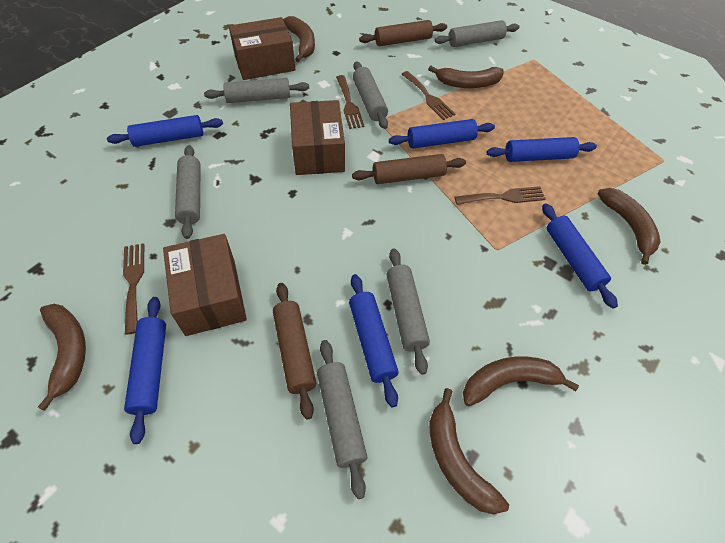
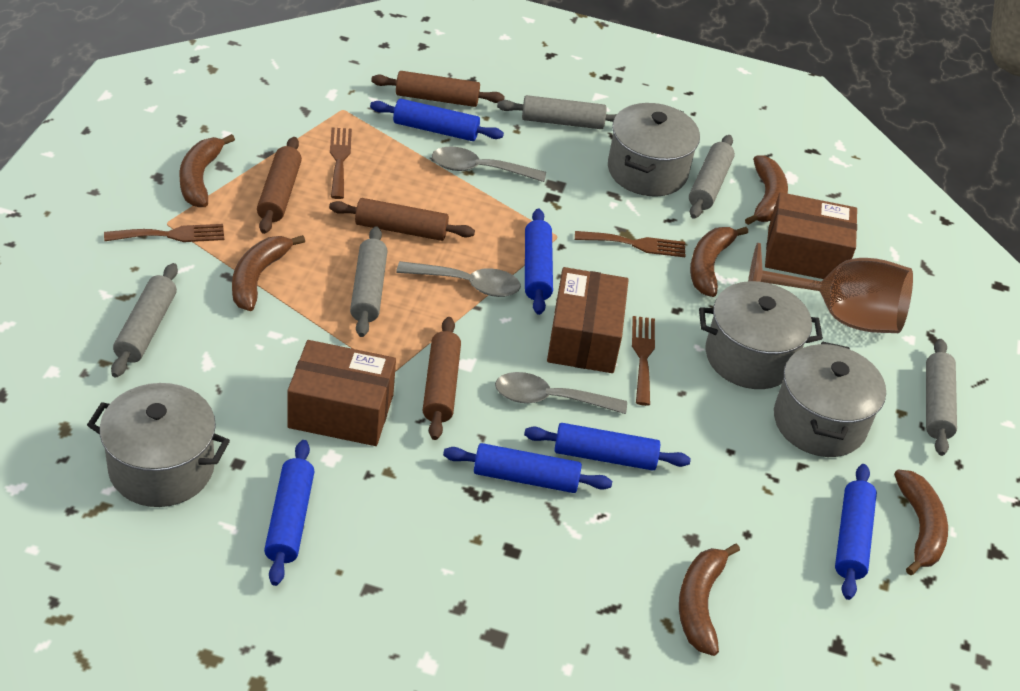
brown goblet: 0 -> 1
brown rolling pin: 3 -> 4
grey pot: 0 -> 4
grey rolling pin: 6 -> 5
grey spoon: 0 -> 3

